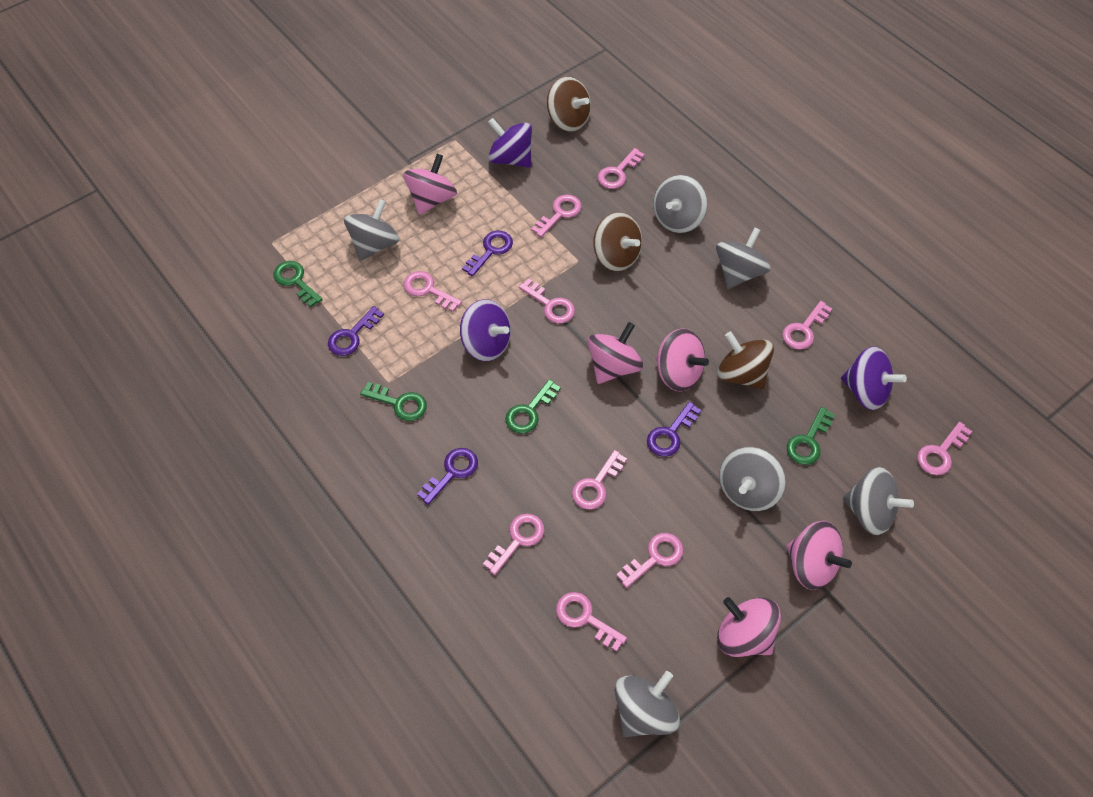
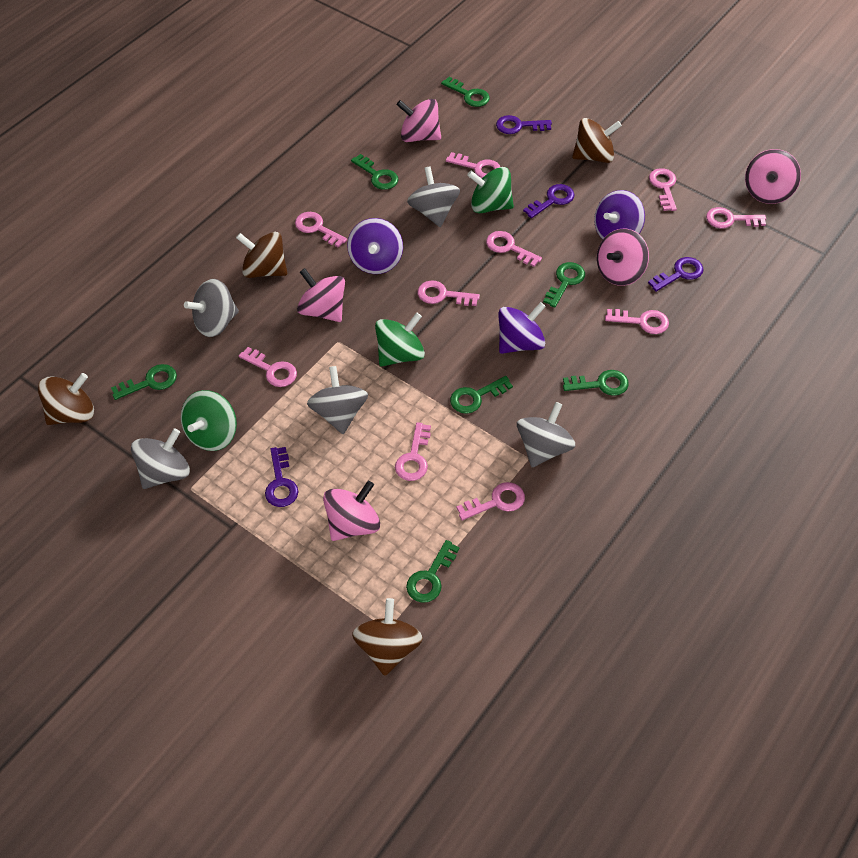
brown spinning top: 3 -> 4
green key: 4 -> 7
green spinning top: 0 -> 3
grey spinning top: 6 -> 5

